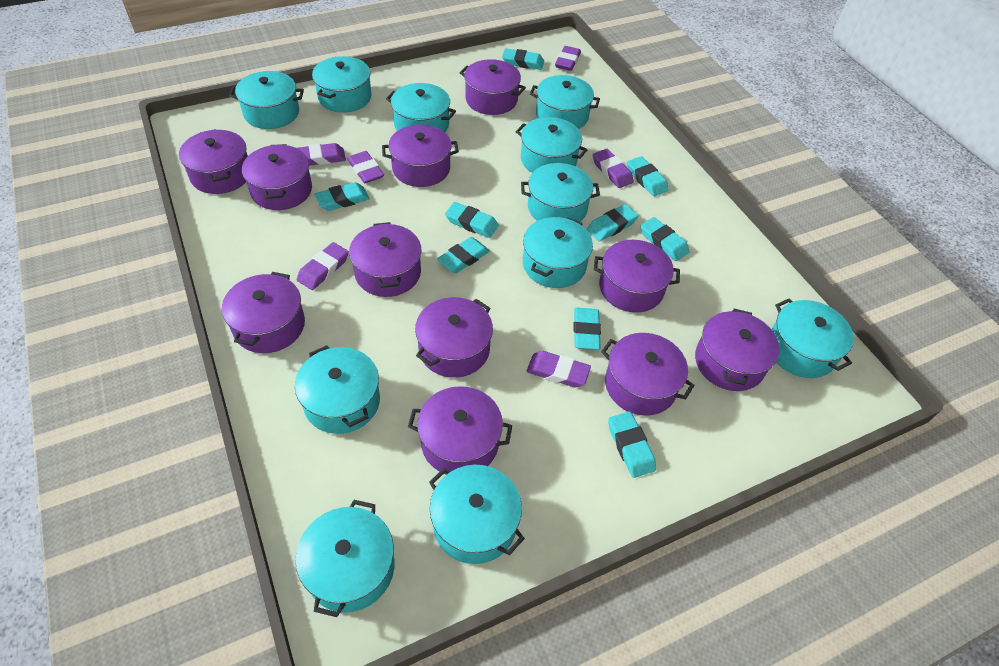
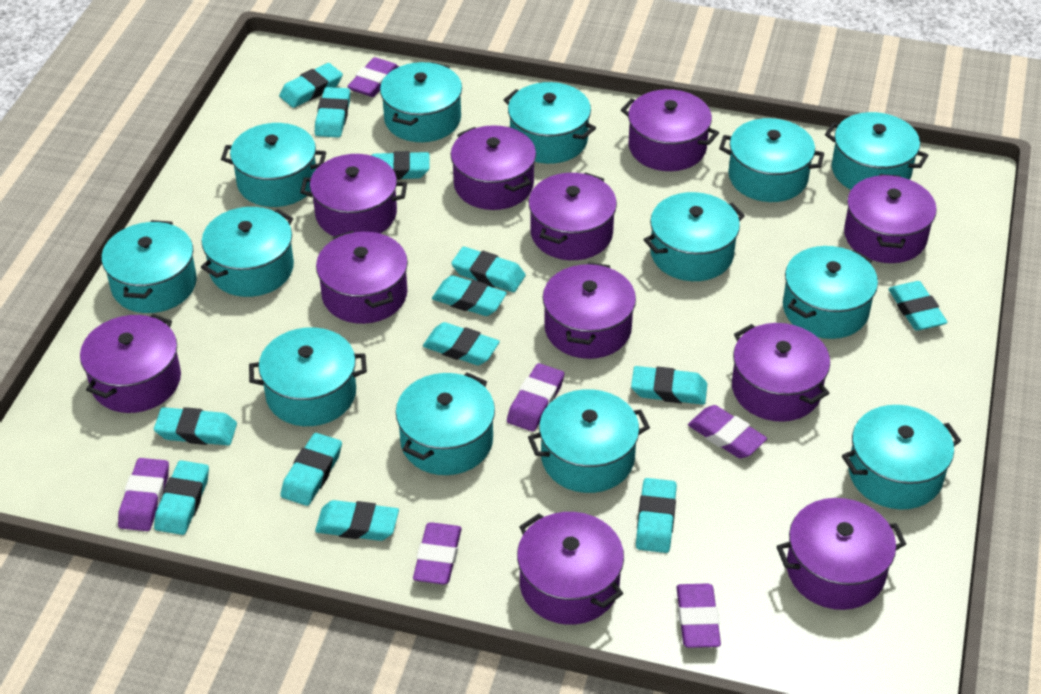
turquoise eraser: 9 -> 13
turquoise pot: 11 -> 13

